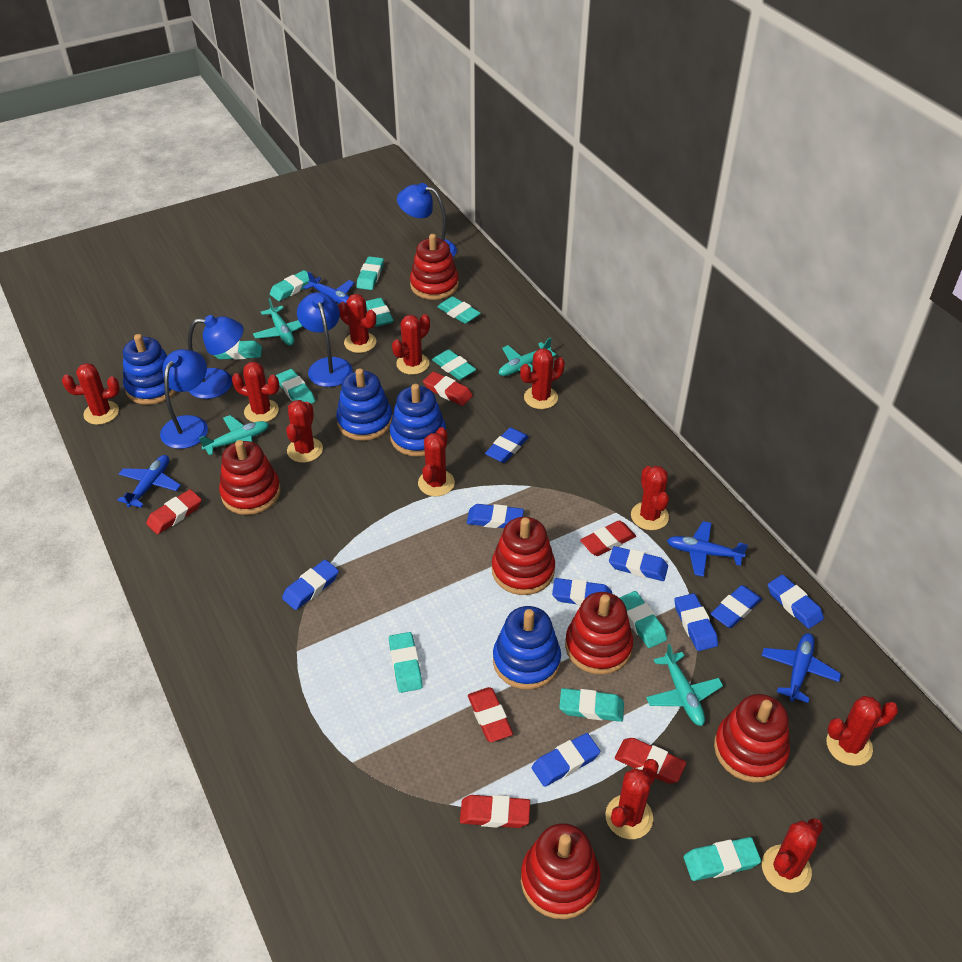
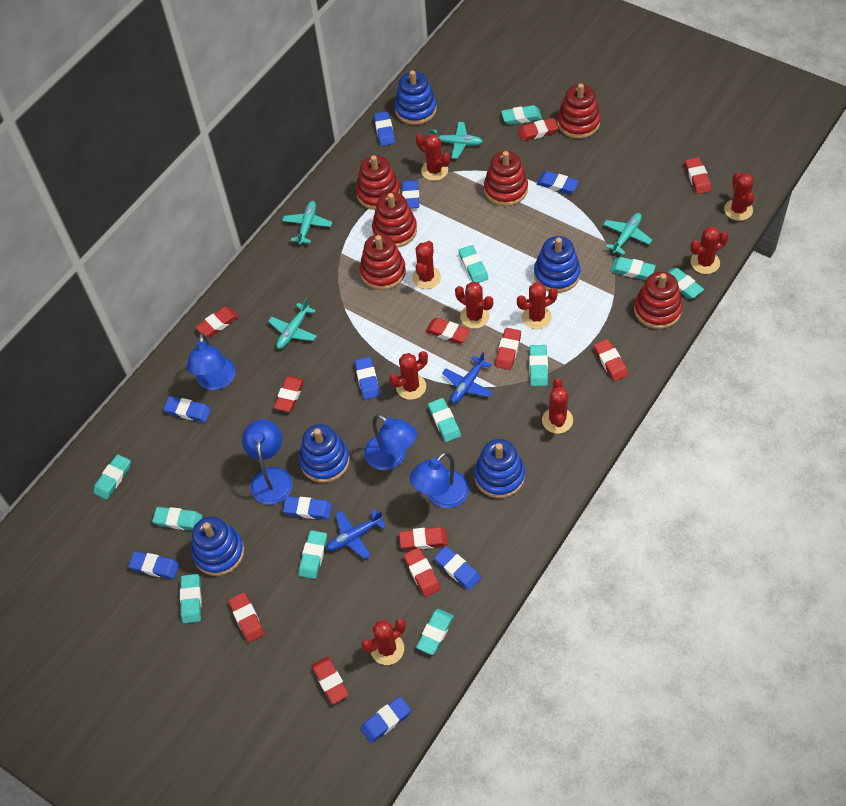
blue plane: 4 -> 2
blue stacking toy: 4 -> 5
red cactus: 11 -> 9
red eraser: 6 -> 11

